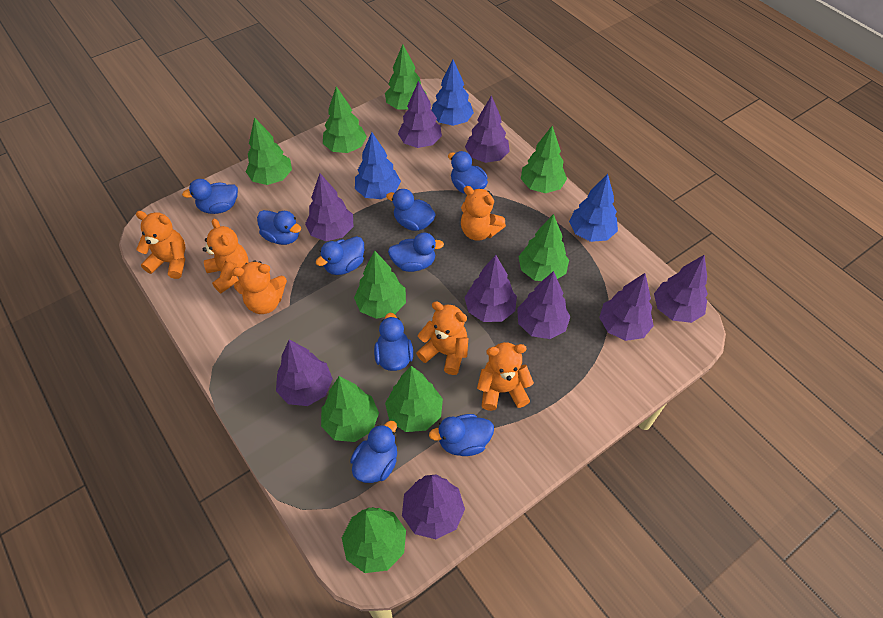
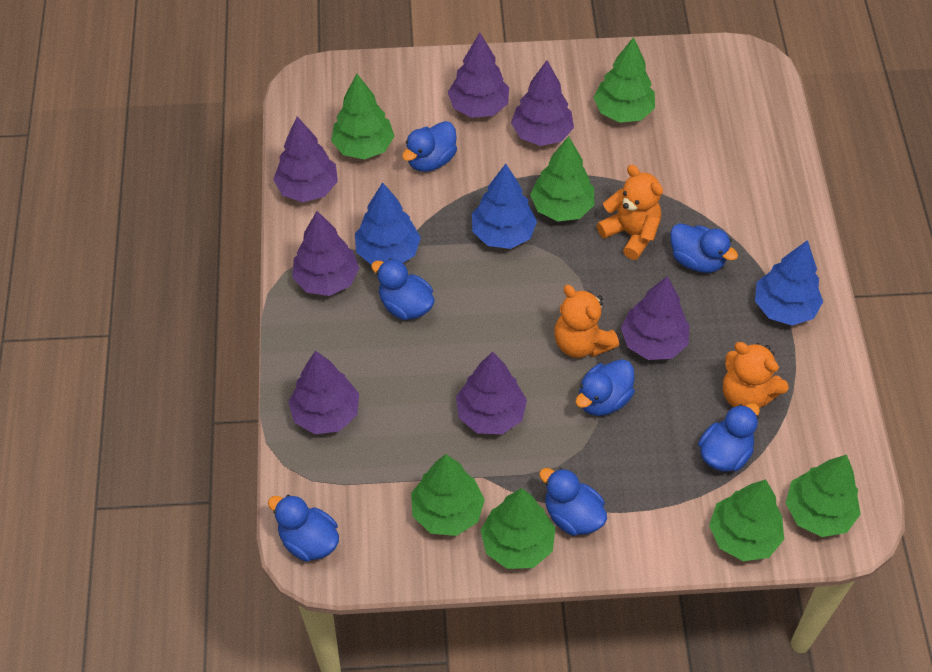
blue duck: 9 -> 7
green tree: 9 -> 7
orange teddy bear: 6 -> 3
purple tree: 9 -> 7

